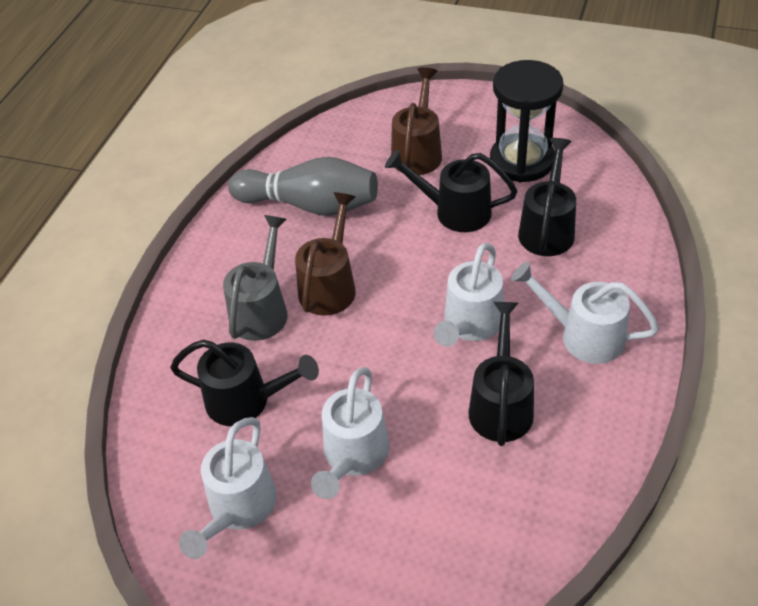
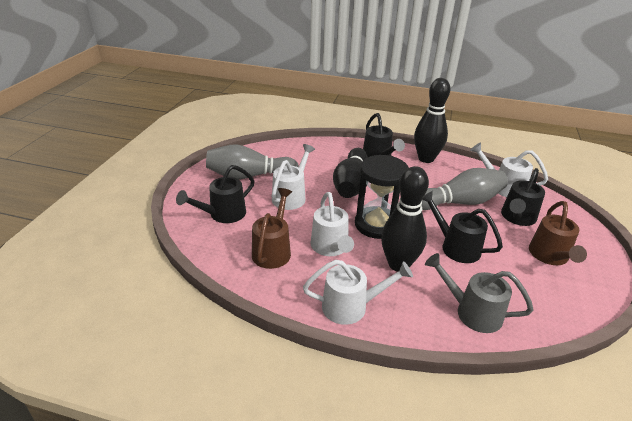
black bowling pin: 0 -> 3
grey bowling pin: 1 -> 2

